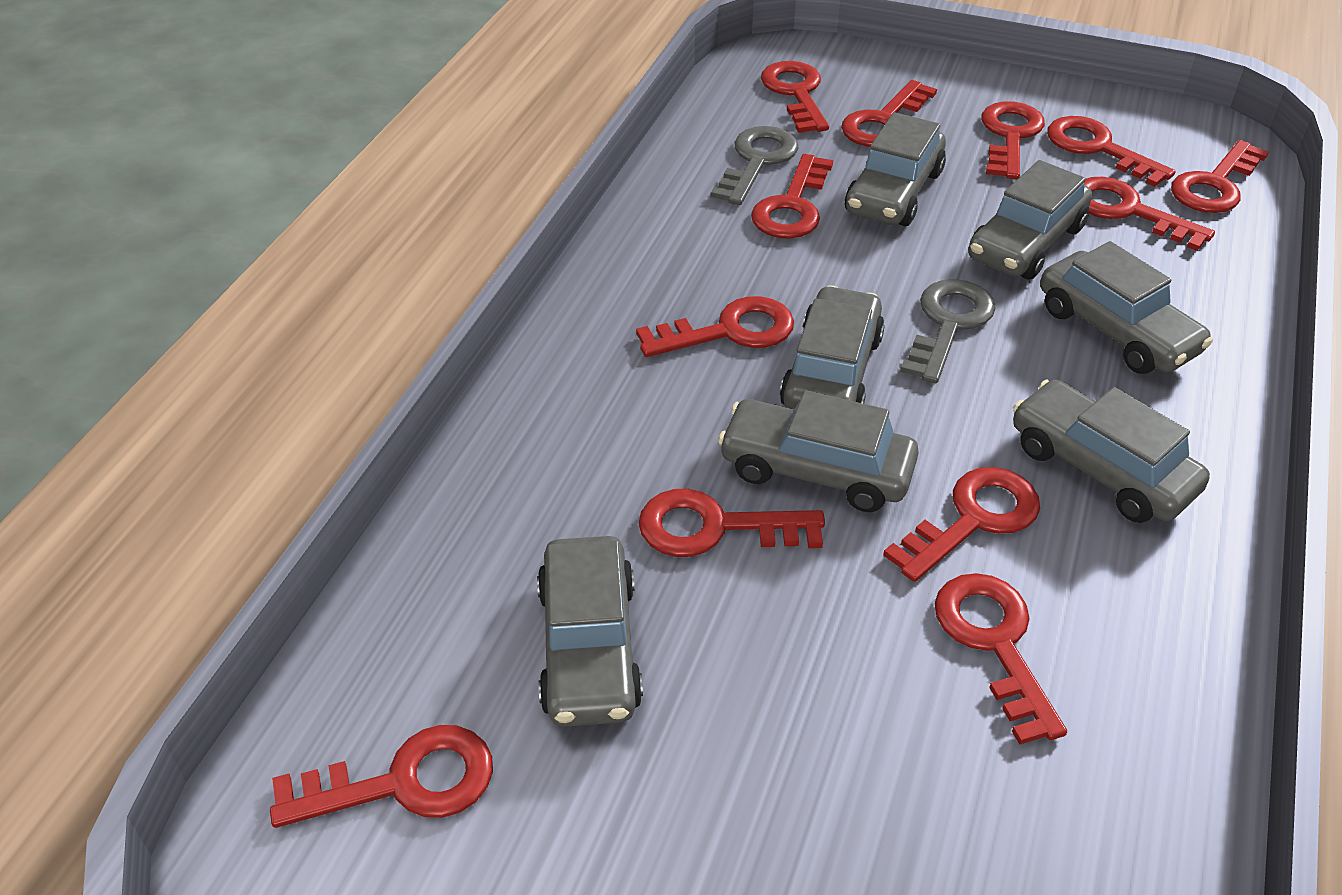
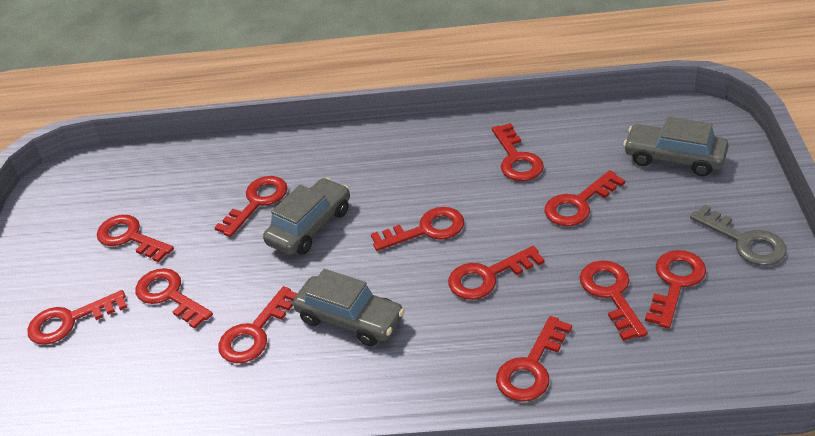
grey car: 7 -> 3
grey key: 2 -> 1

